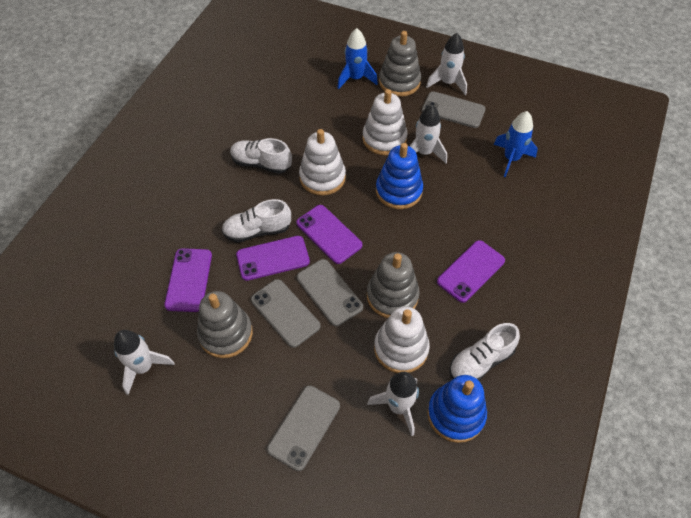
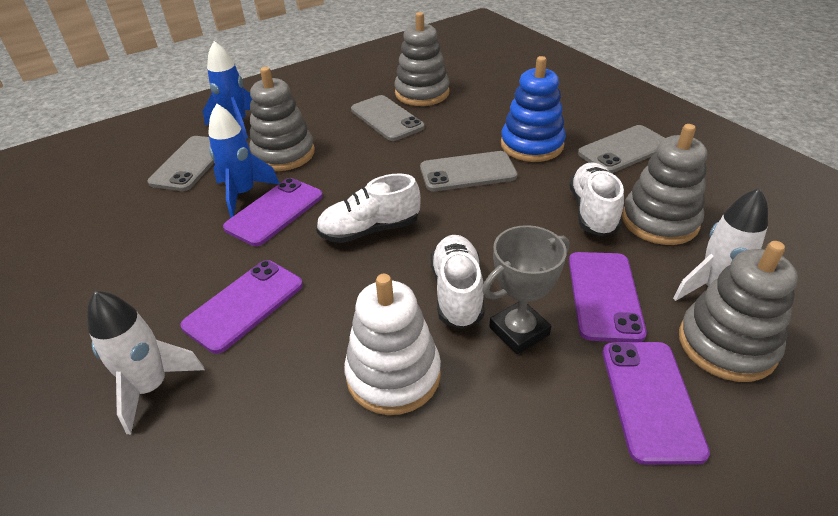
blue stacking toy: 2 -> 1
grey stacking toy: 3 -> 4
grey trophy: 0 -> 1
white rocket: 4 -> 2
white stacking toy: 3 -> 1

